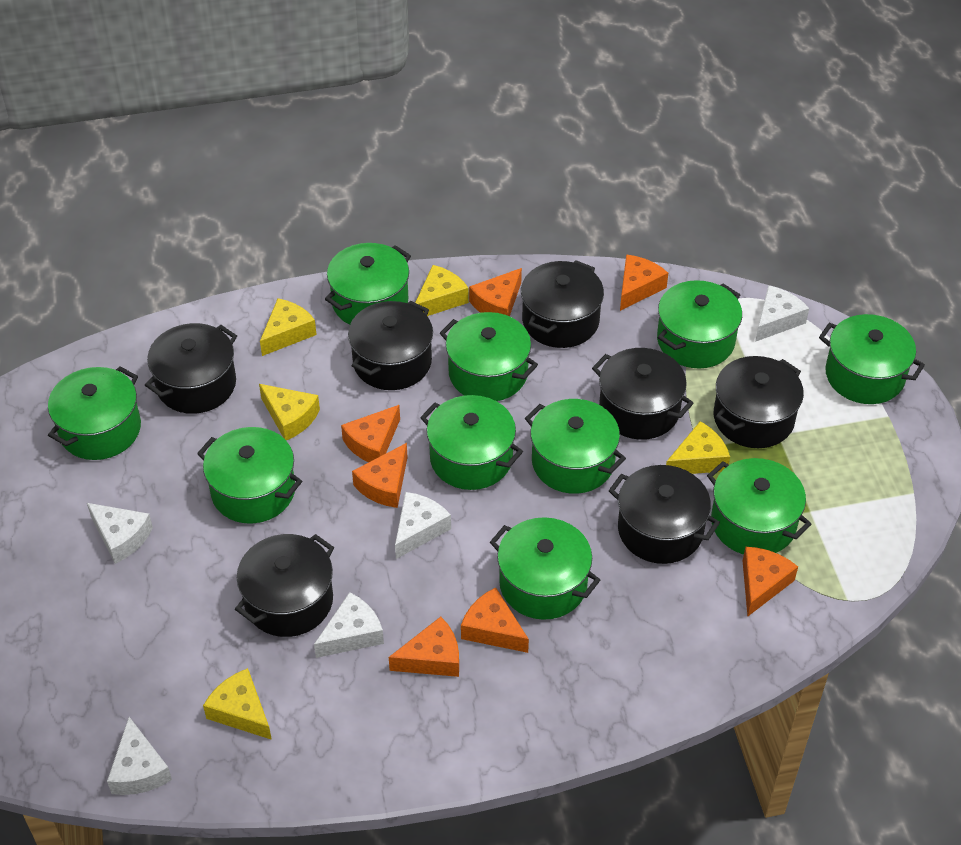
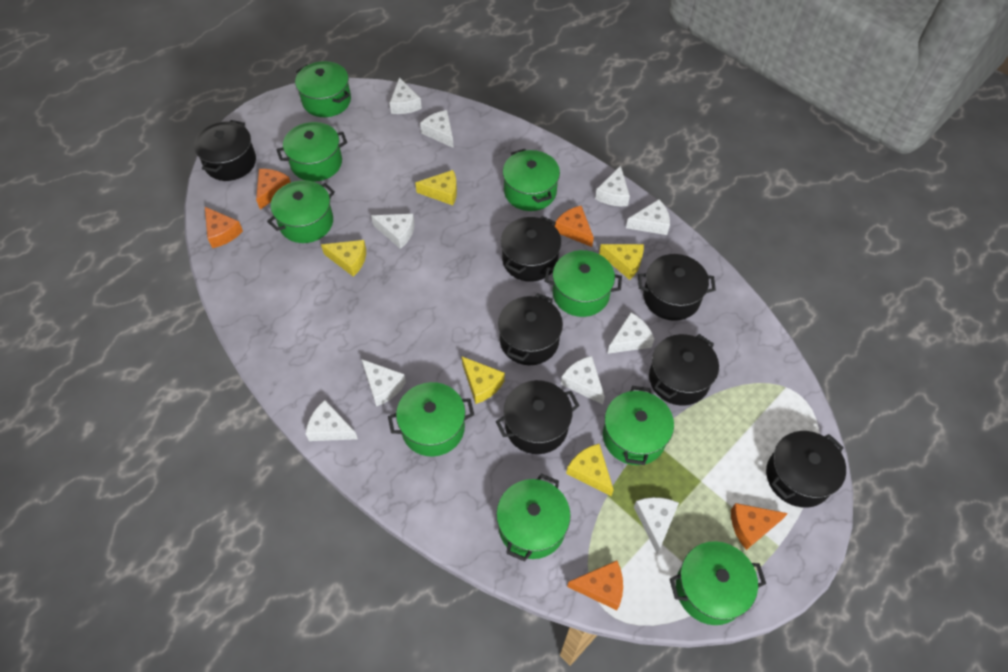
green pot: 10 -> 9
orange cheese: 7 -> 5
white cheese: 5 -> 10

